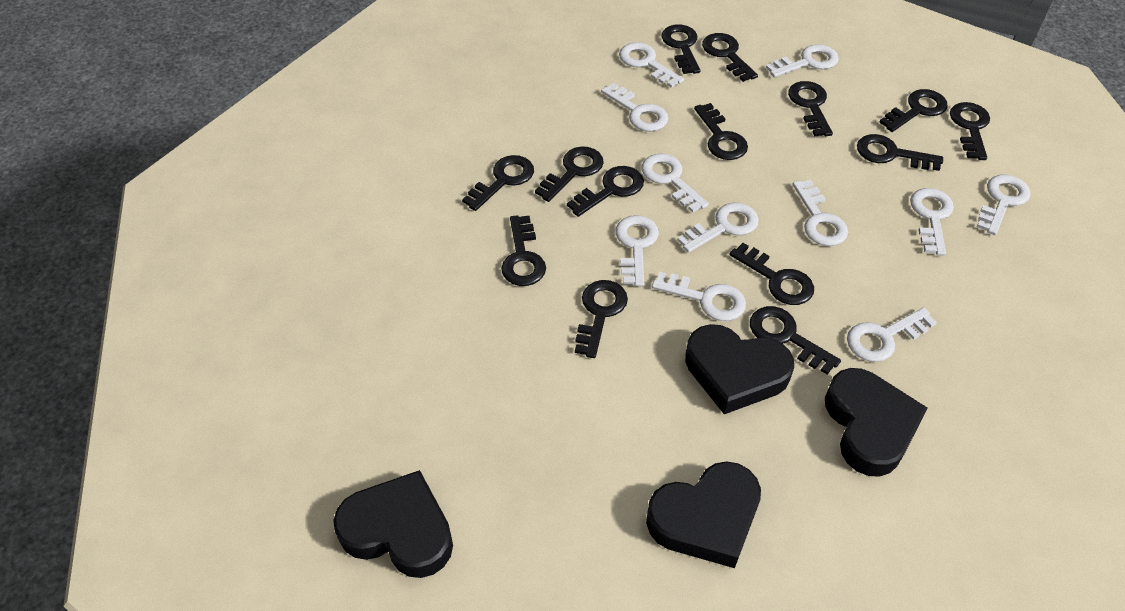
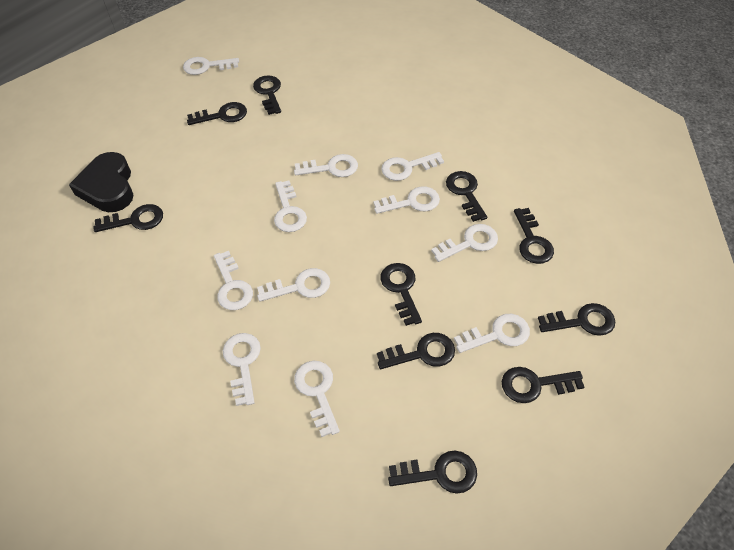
black heart: 4 -> 1
black key: 14 -> 10

